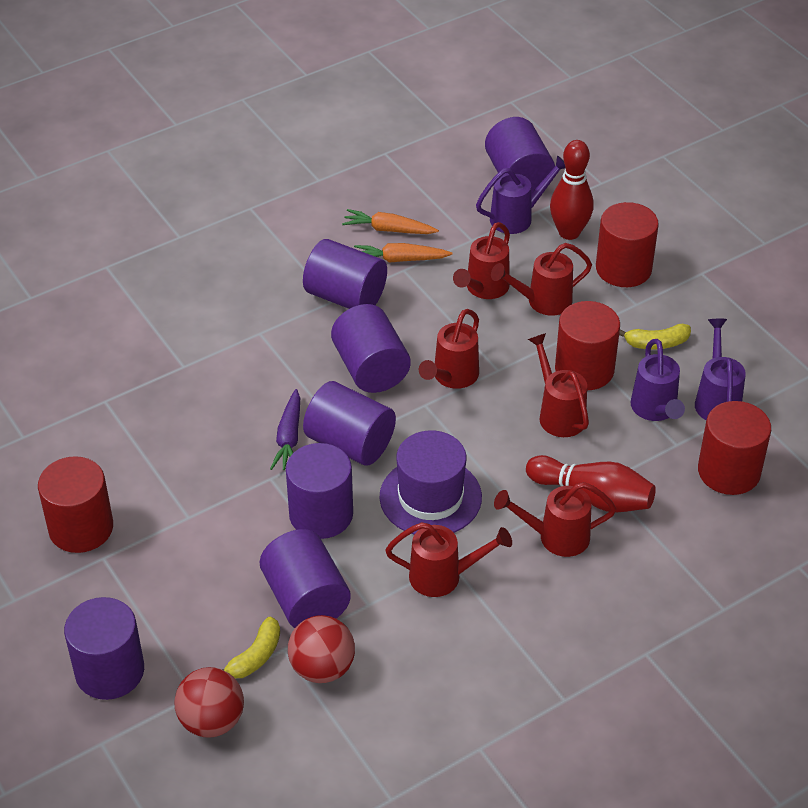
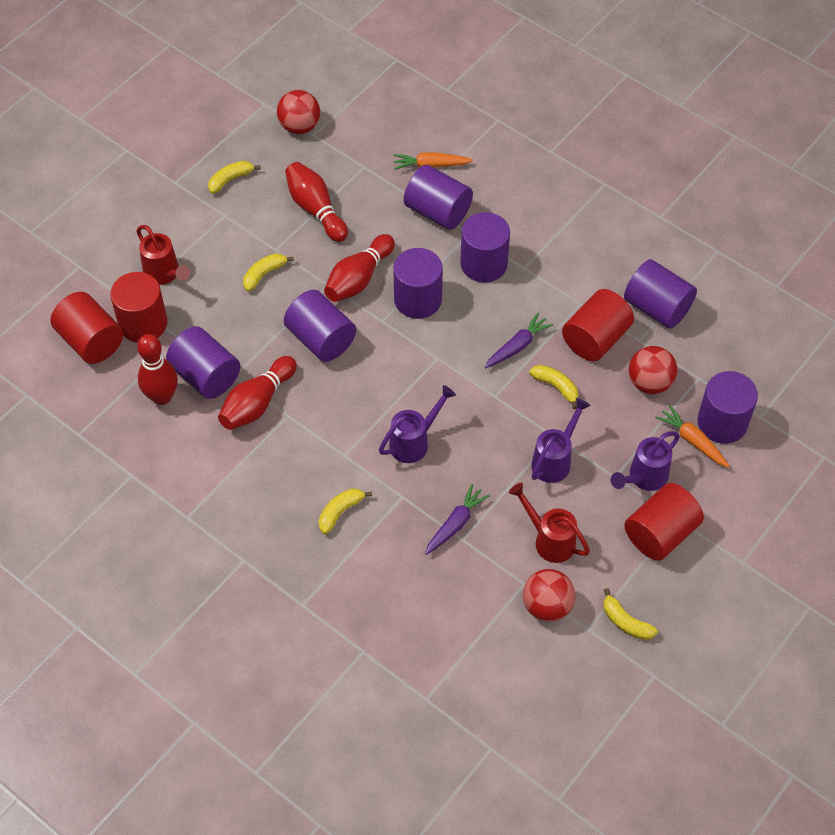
purple carrot: 1 -> 2
purple hat: 1 -> 0
red ball: 2 -> 3
red bowling pin: 2 -> 4
red watering can: 6 -> 2
yellow banana: 2 -> 5

